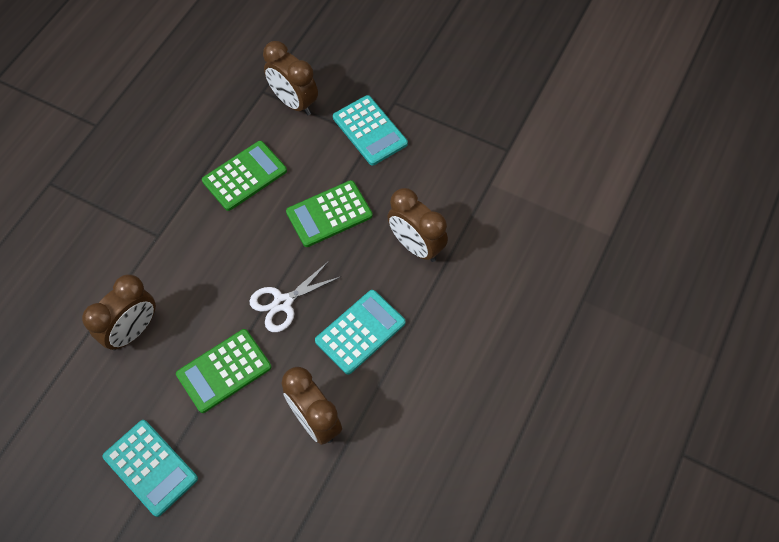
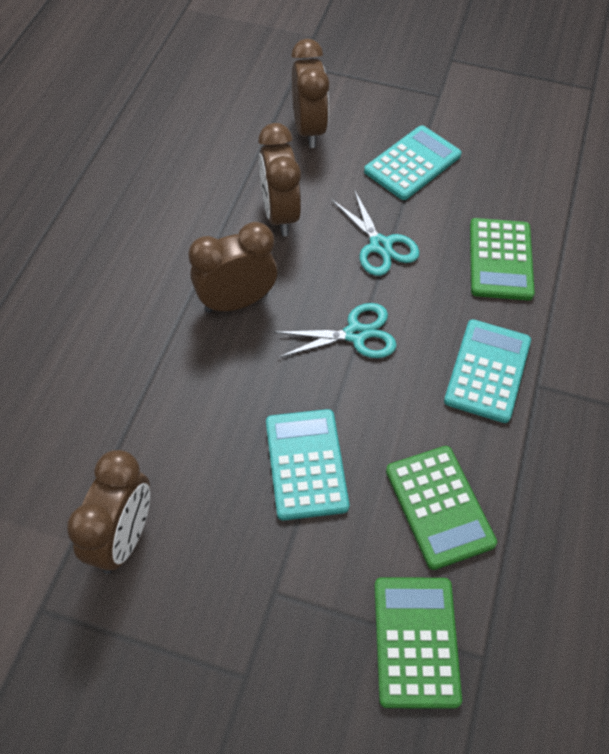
turquoise scissors: 0 -> 2
white scissors: 1 -> 0

